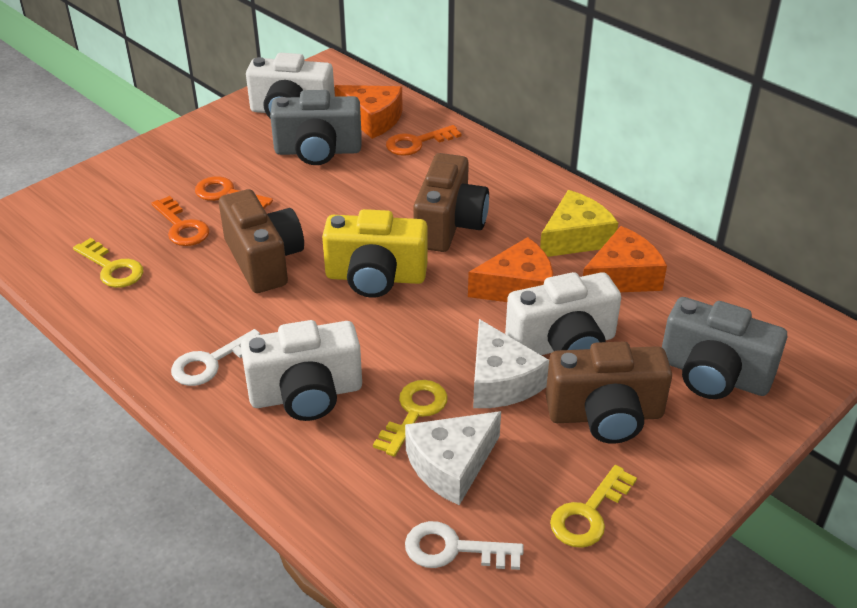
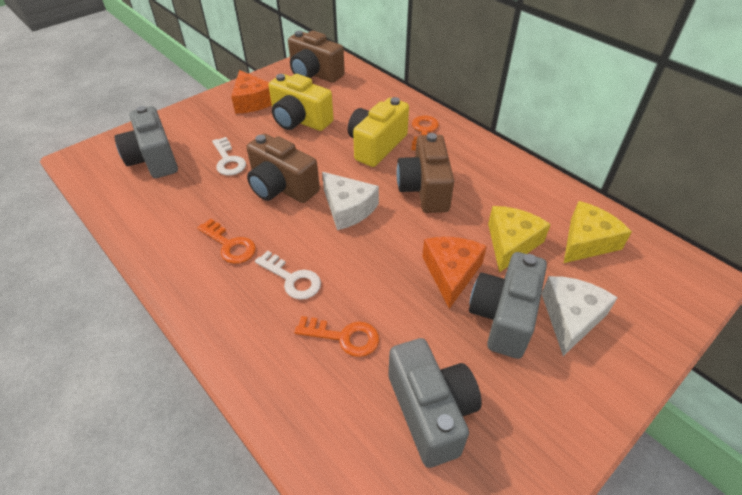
grey camera: 2 -> 3
orange cheese: 3 -> 2
white camera: 3 -> 0
yellow camera: 1 -> 2
yellow cheese: 1 -> 2
yellow key: 3 -> 0

